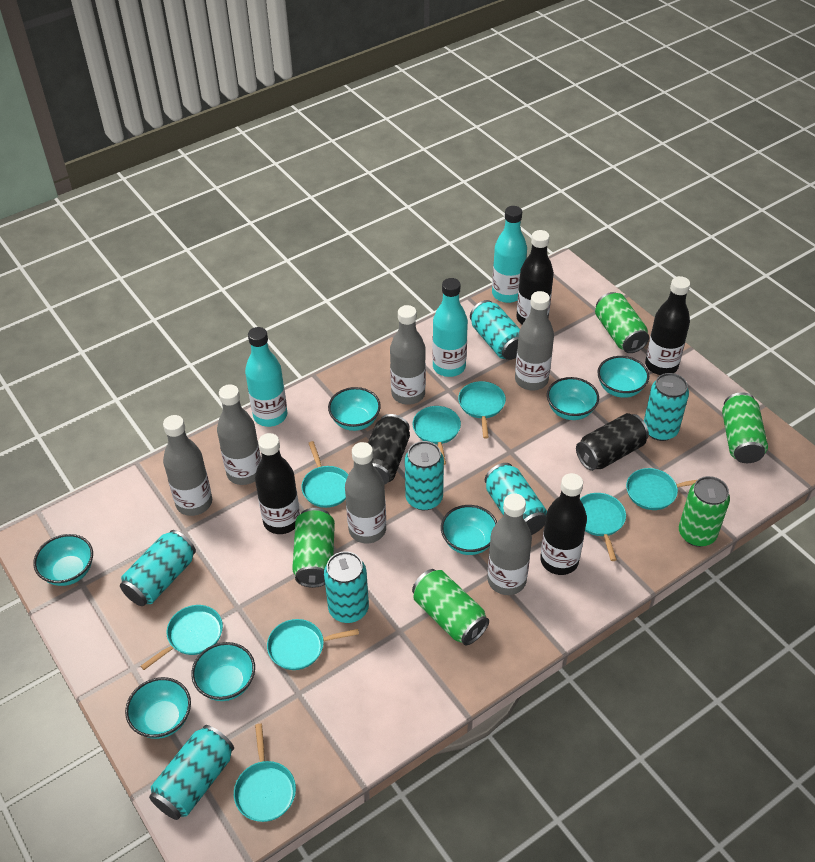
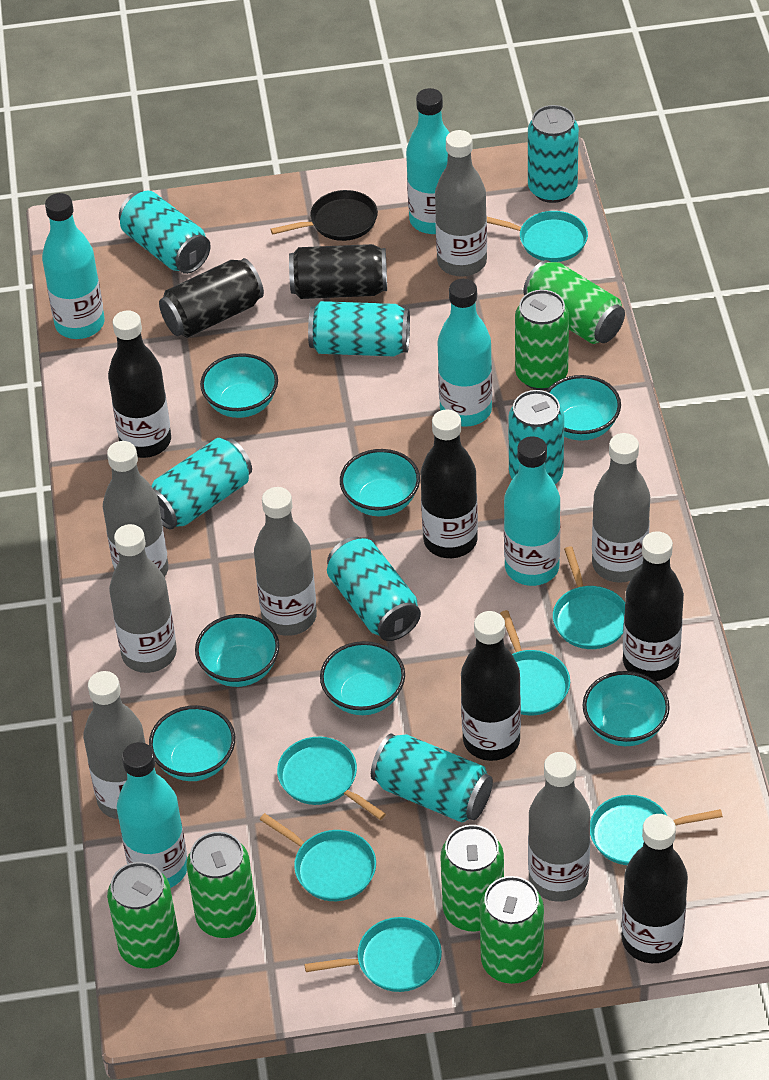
black bottle: 4 -> 5
black pan: 0 -> 1
green can: 5 -> 6
grey bottle: 6 -> 7
turquoise bottle: 3 -> 5
turquoise pan: 8 -> 7

